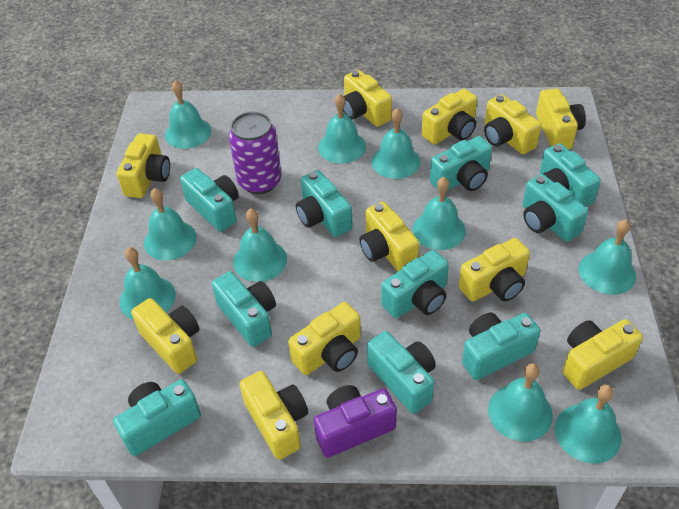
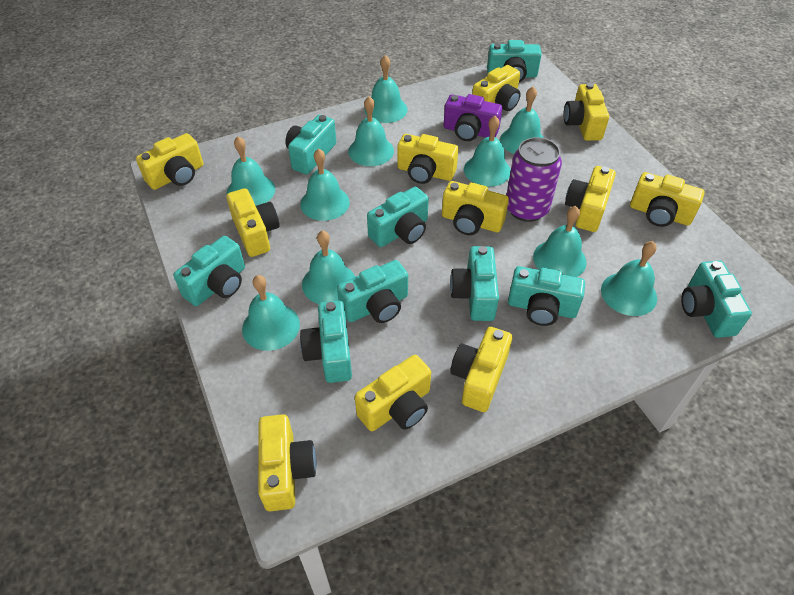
turquoise camera: 10 -> 9

